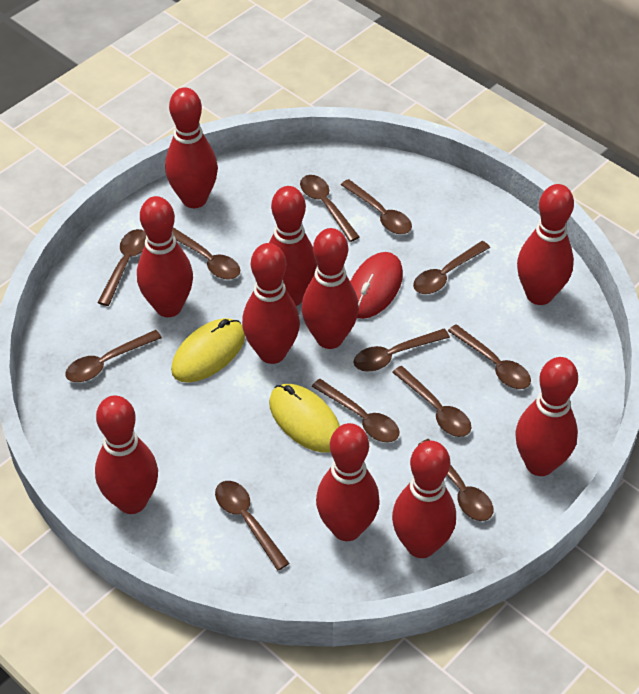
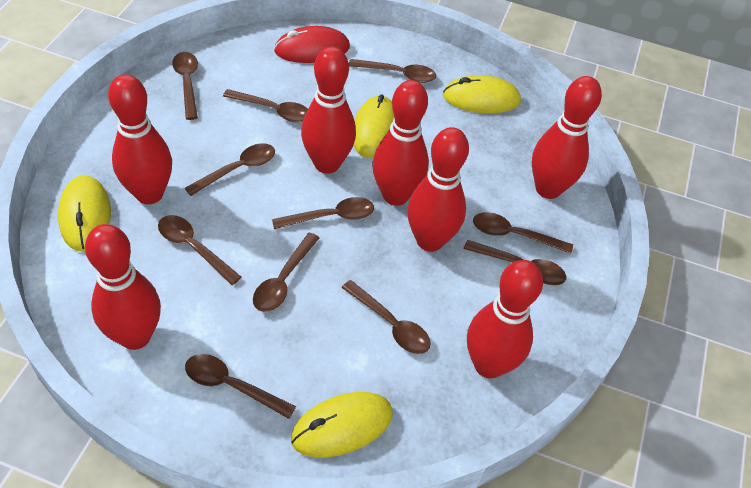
brown spoon: 12 -> 11
red bowling pin: 10 -> 7
yellow mouse: 2 -> 4

